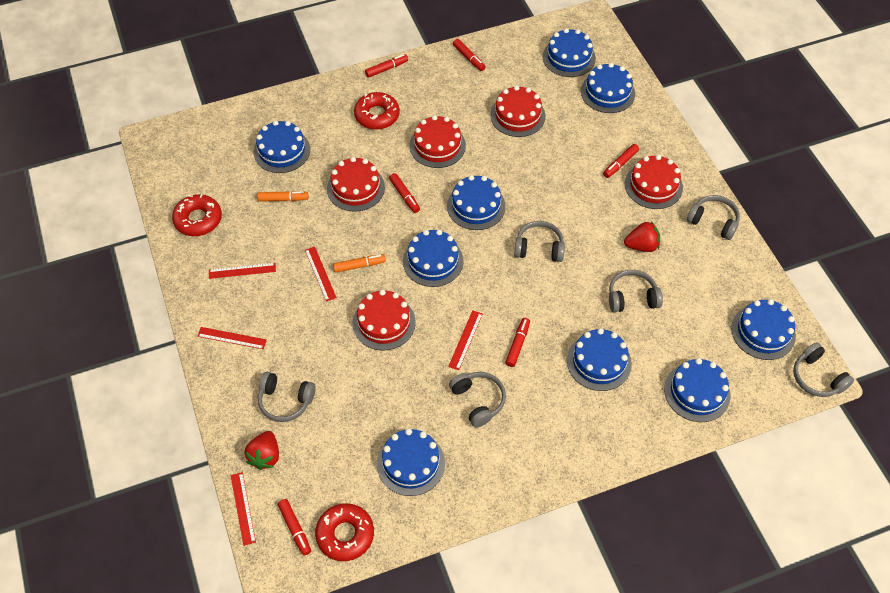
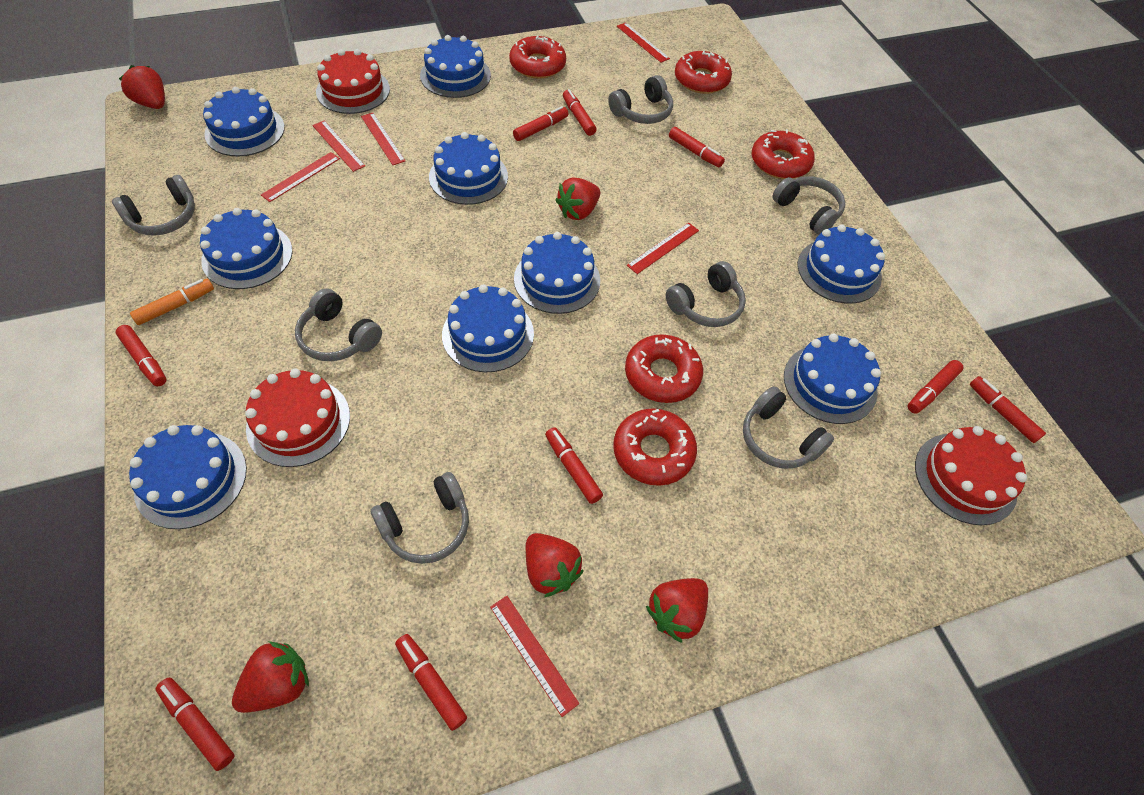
grey headphones: 6 -> 7
orange marker: 2 -> 1
red cake: 5 -> 3
red donut: 3 -> 5
red marker: 6 -> 9
red ruler: 5 -> 6
red strawberry: 2 -> 5

